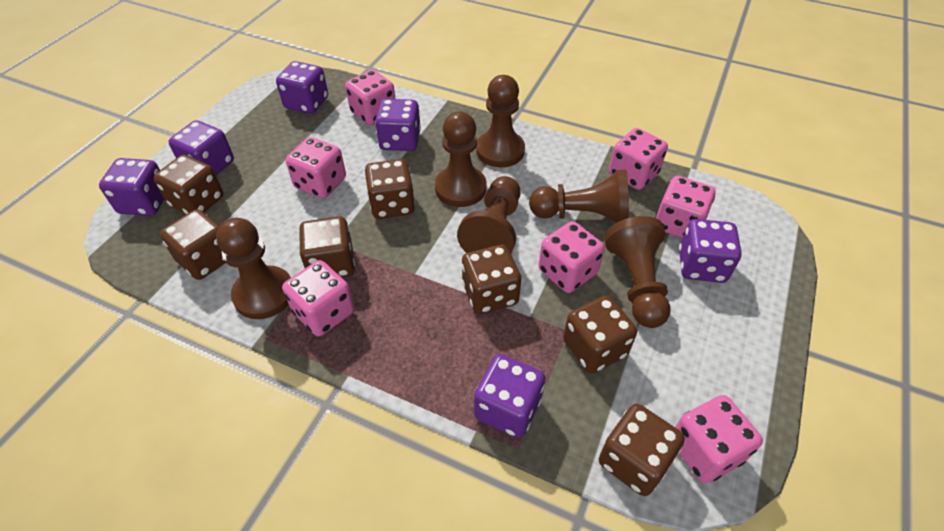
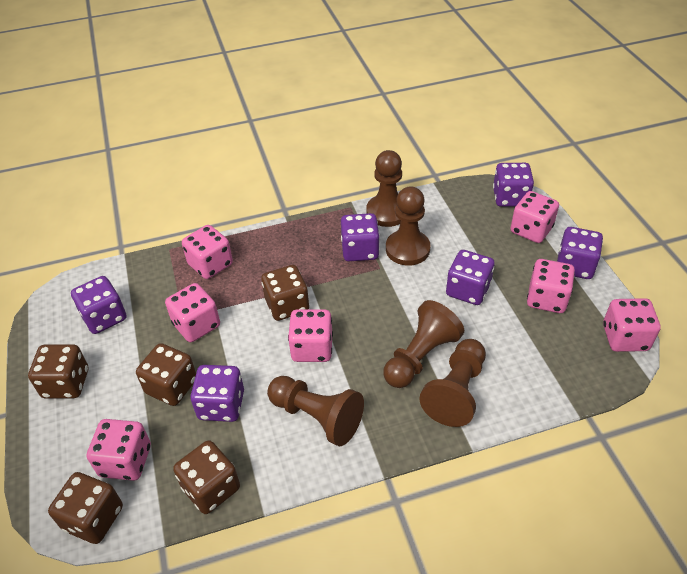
brown dice: 7 -> 5
brown pawn: 6 -> 5

